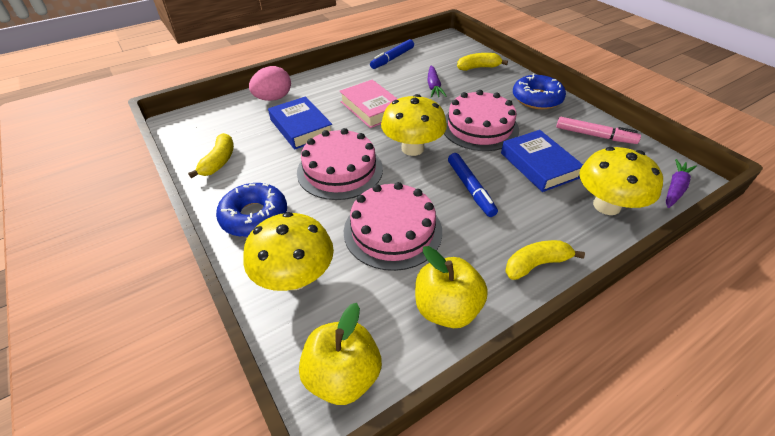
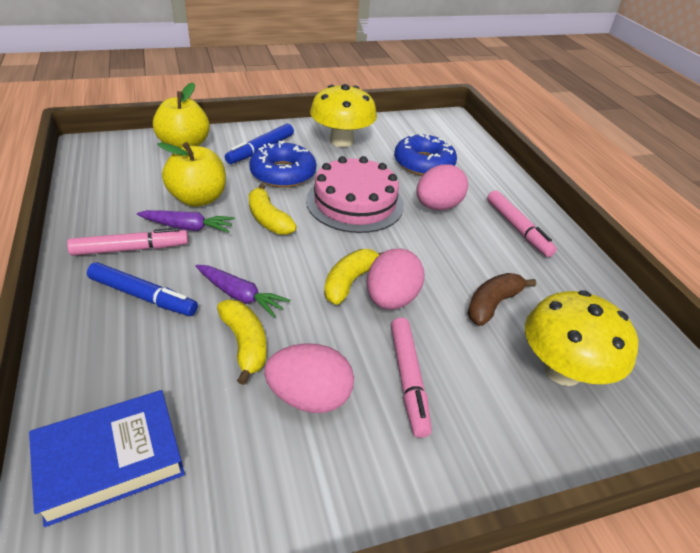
blue book: 2 -> 1
brown banana: 0 -> 1
pink book: 1 -> 0
pink cake: 3 -> 1
pink egg: 1 -> 3
pink marker: 1 -> 3
yellow mushroom: 3 -> 2

